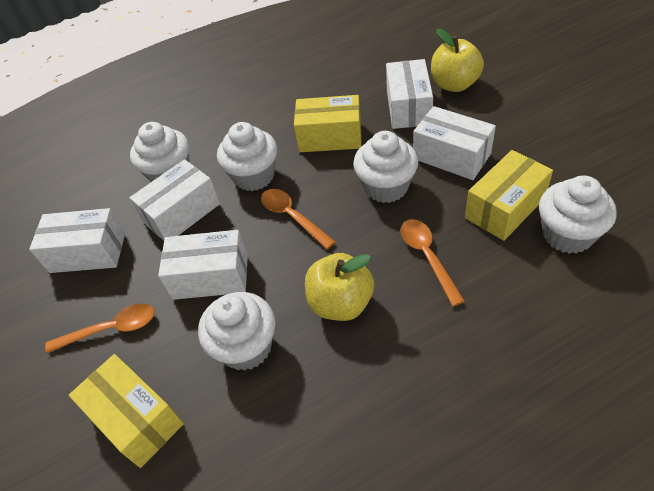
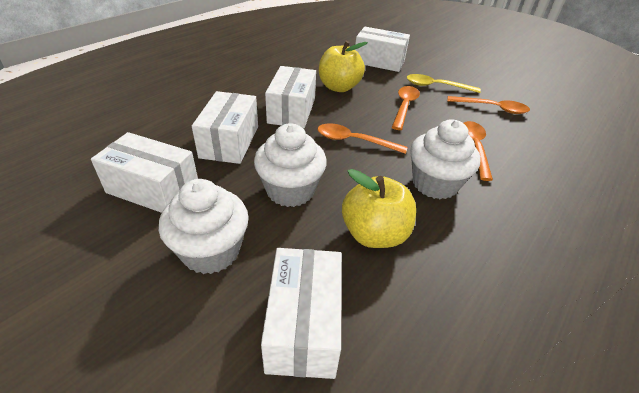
orange spoon: 3 -> 4
white cupcake: 5 -> 3
yellow box: 3 -> 0
yellow spoon: 0 -> 1

